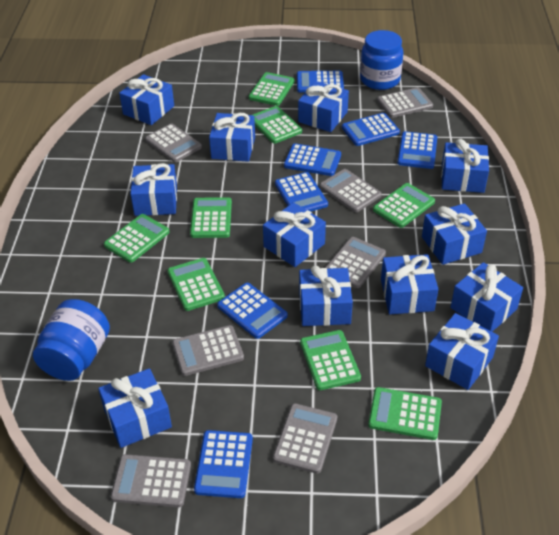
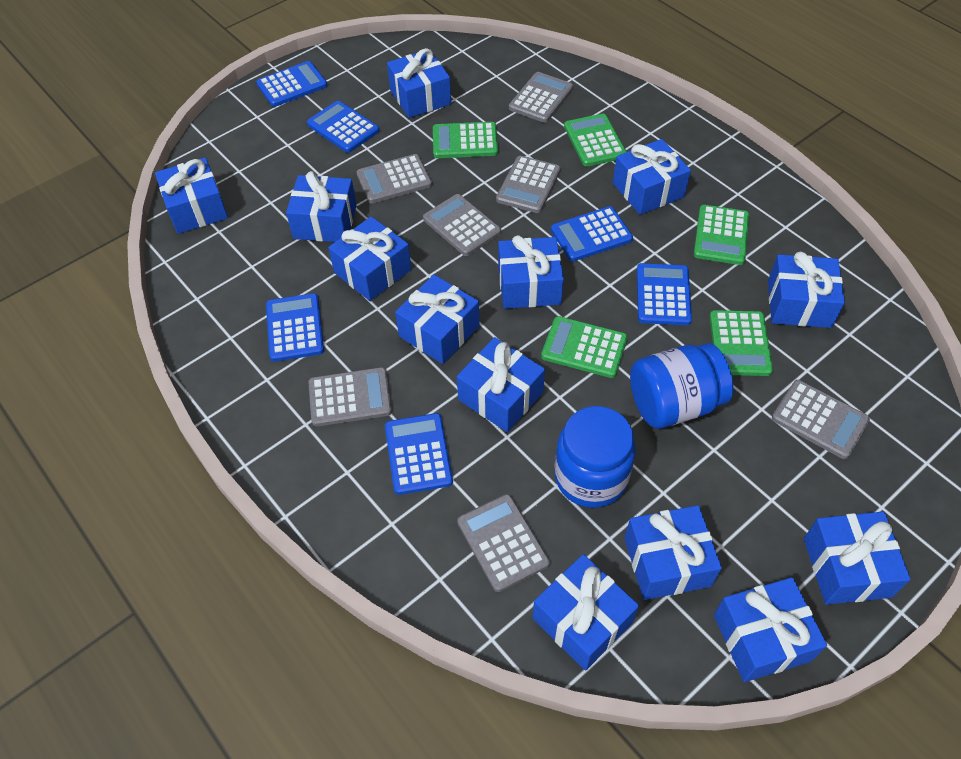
blue calculator: 7 -> 6
blue gift: 12 -> 13
green calculator: 8 -> 5

